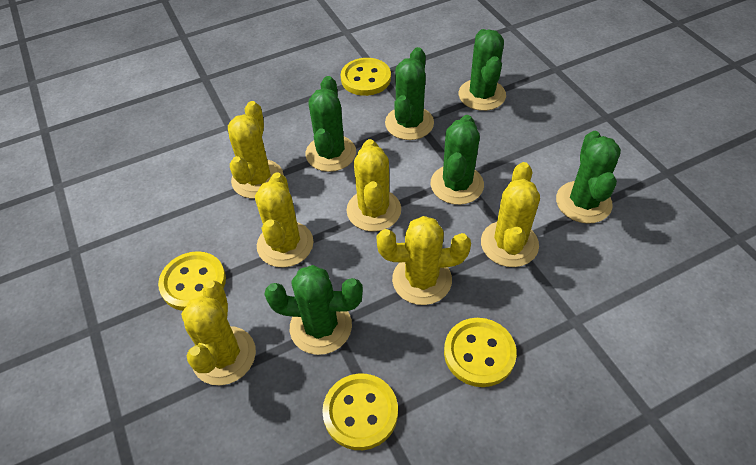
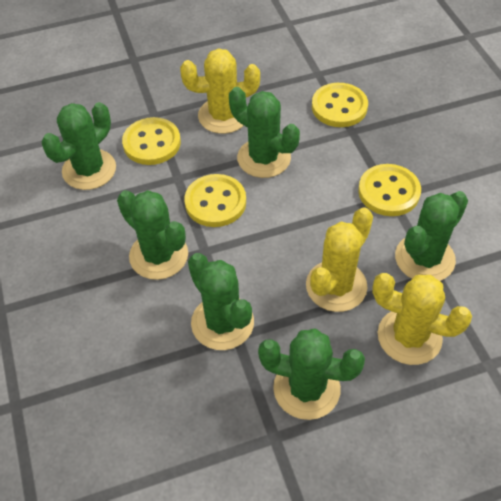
yellow cactus: 6 -> 3

